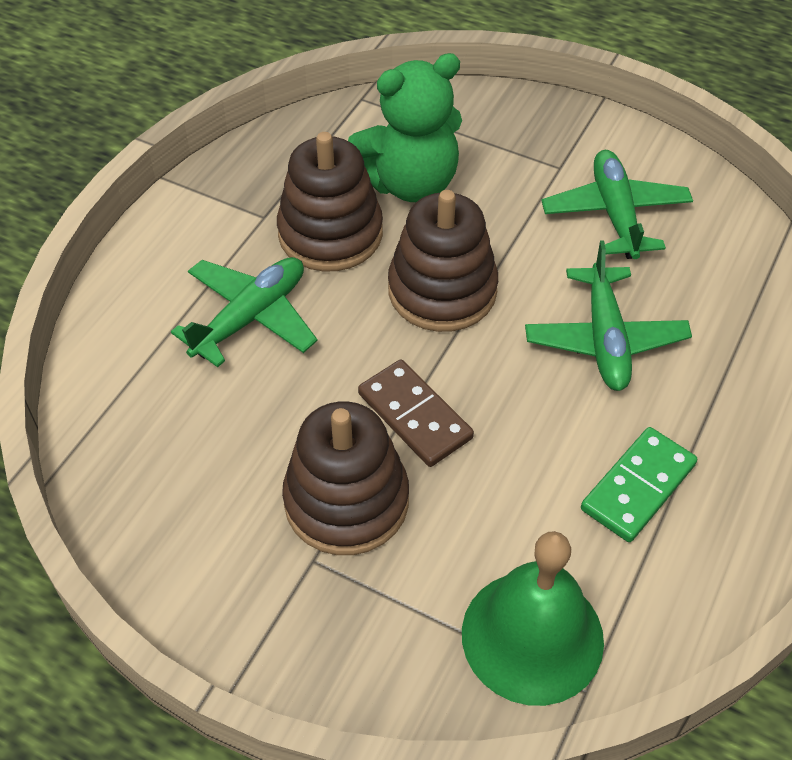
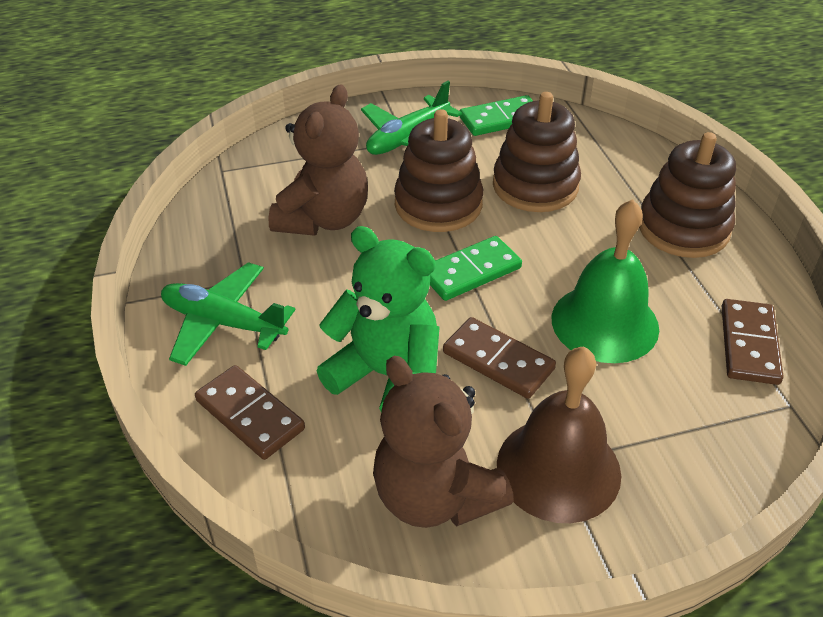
brown bell: 0 -> 1
brown domino: 1 -> 3
brown teddy bear: 0 -> 2
green domino: 1 -> 2
green plane: 3 -> 2

